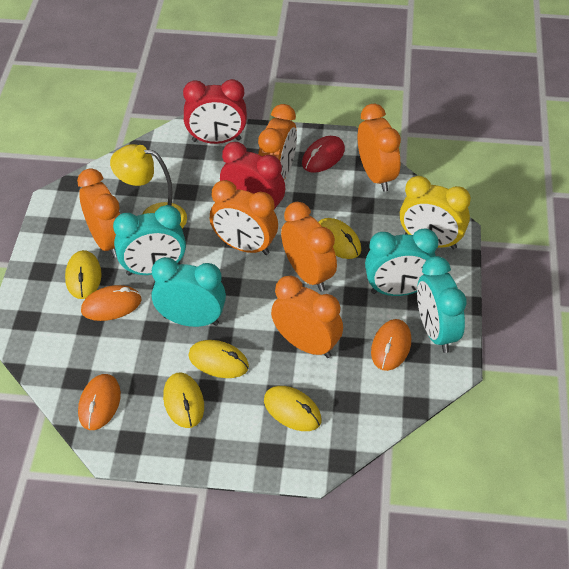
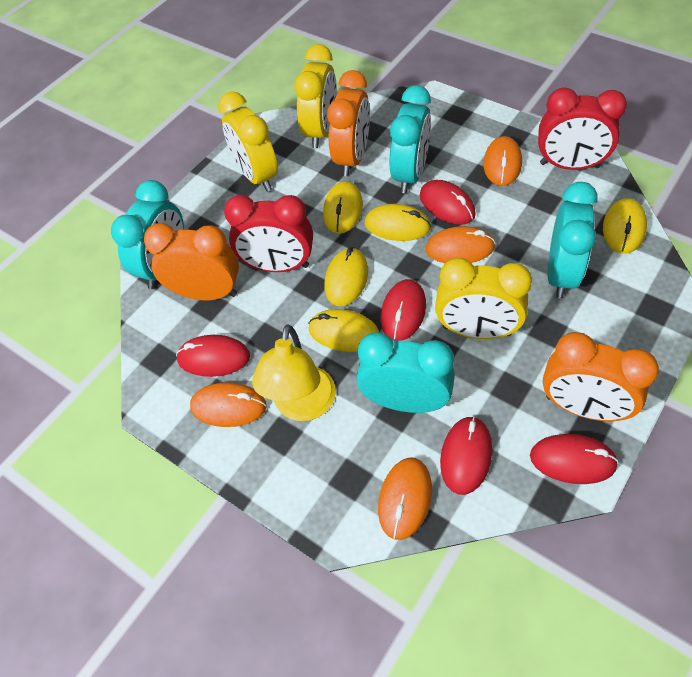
orange clock: 6 -> 3
orange mouse: 3 -> 4
red mouse: 1 -> 5
yellow clock: 1 -> 3

